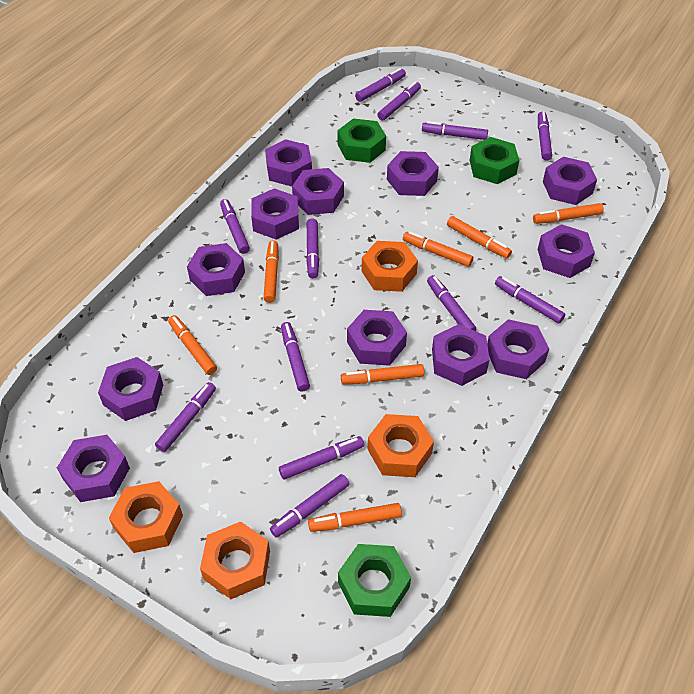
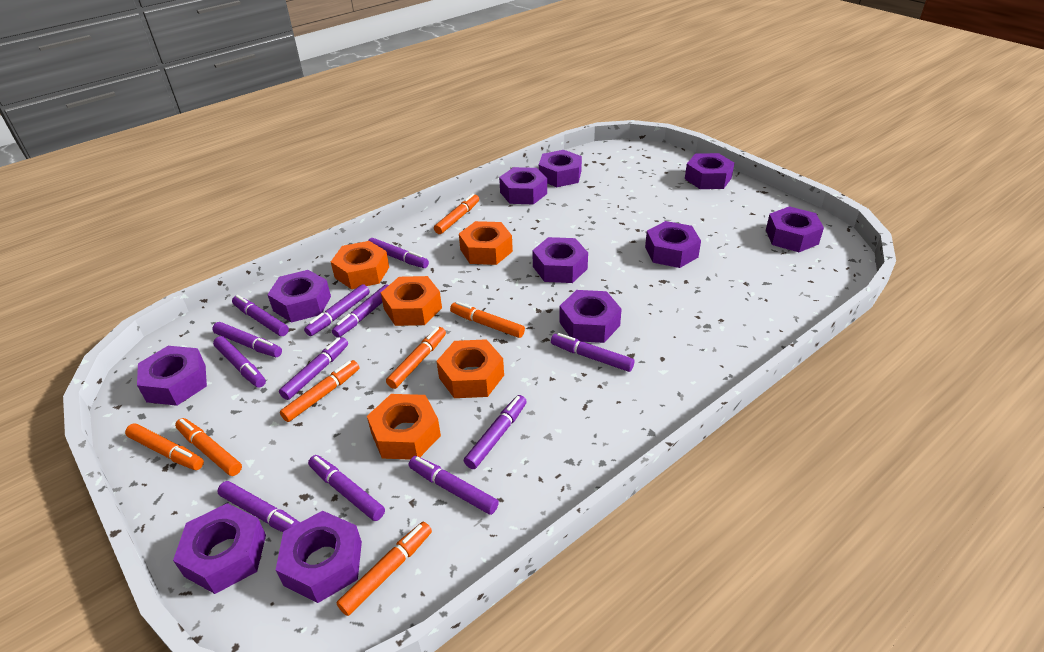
green nut: 3 -> 0
orange nut: 4 -> 5
purple nut: 12 -> 11

